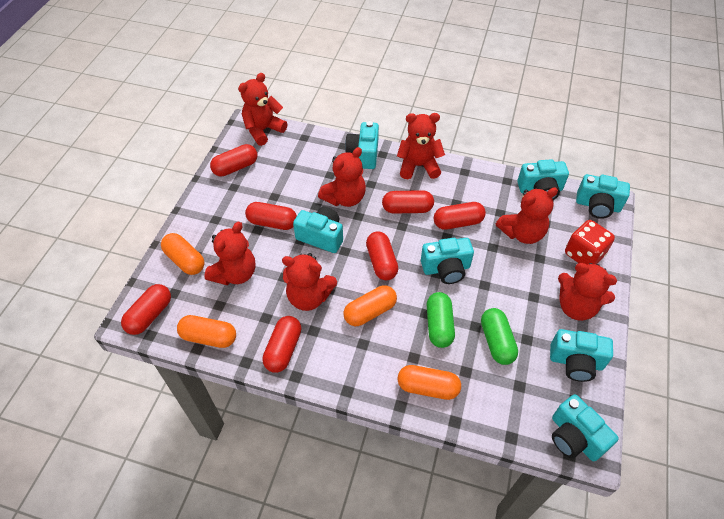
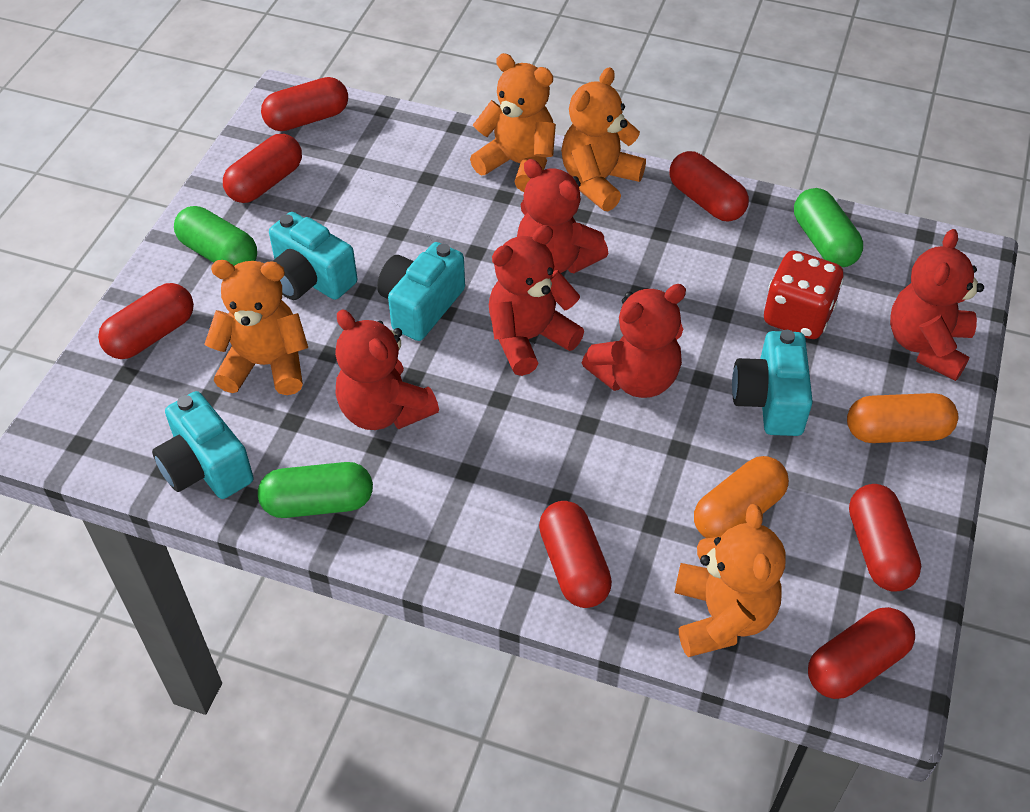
green capsule: 2 -> 3
orange capsule: 4 -> 2
orange teddy bear: 0 -> 4
red teddy bear: 7 -> 5
turquoise camera: 7 -> 4

